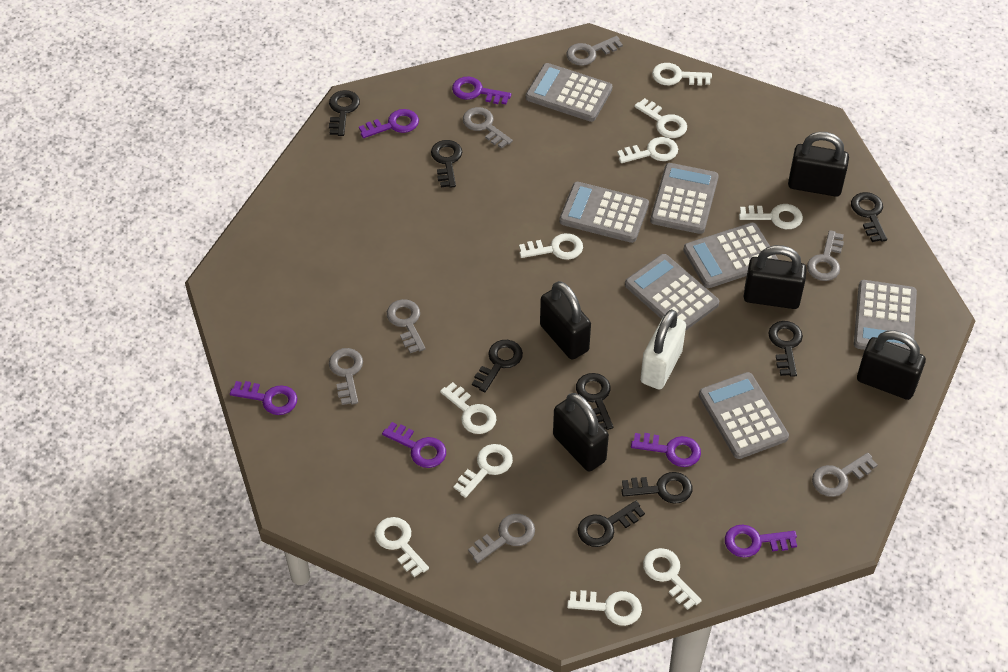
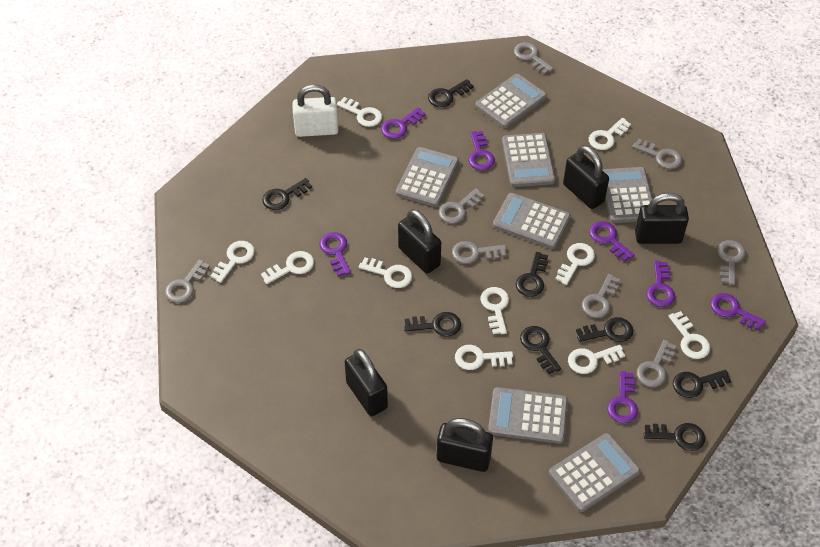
grey key: 7 -> 8
purple key: 6 -> 7

